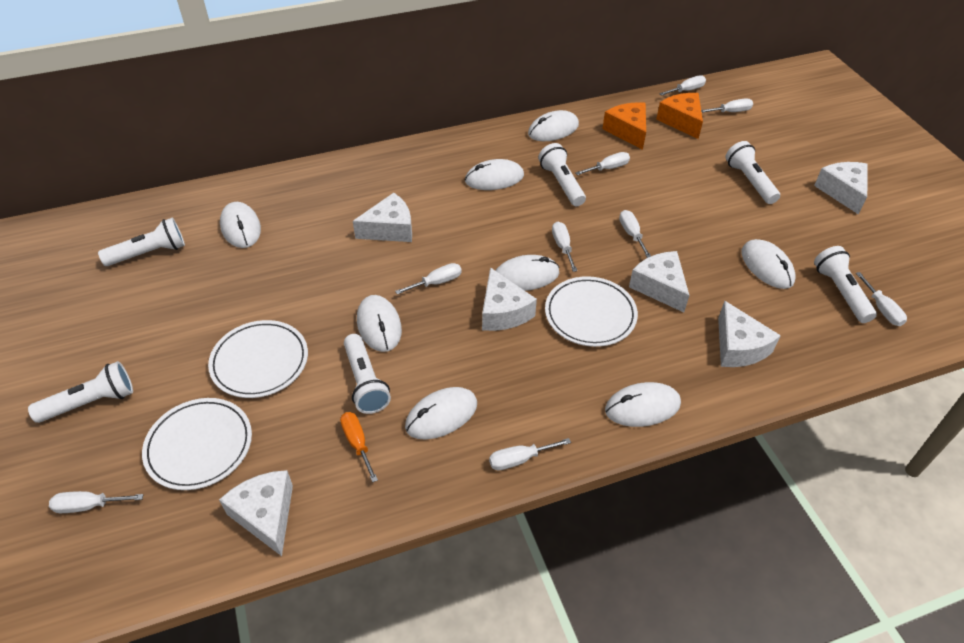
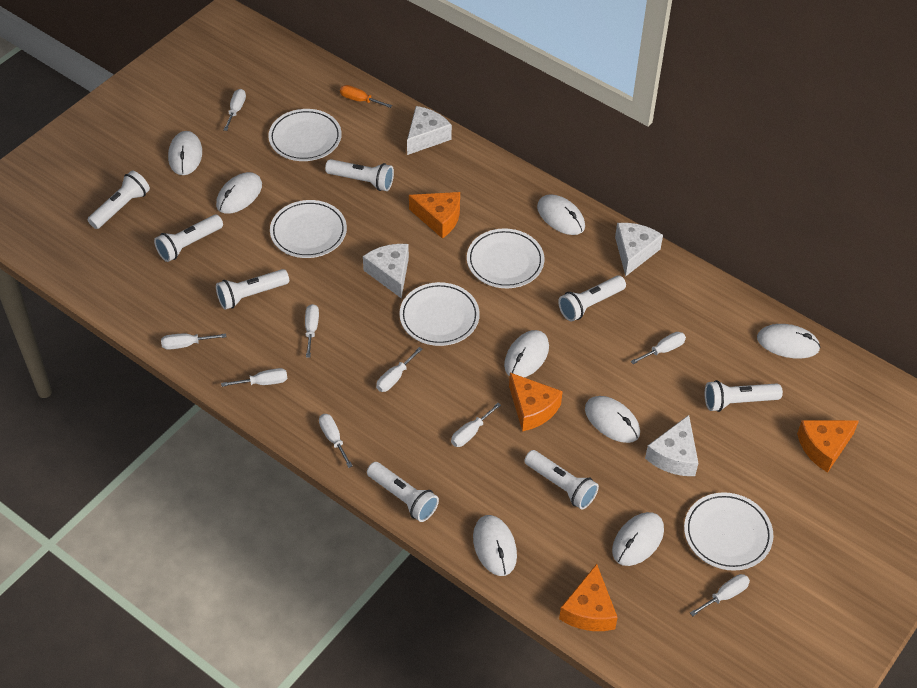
orange cheese: 2 -> 4
white cheese: 6 -> 4
white flashlight: 6 -> 8
white plate: 3 -> 5

